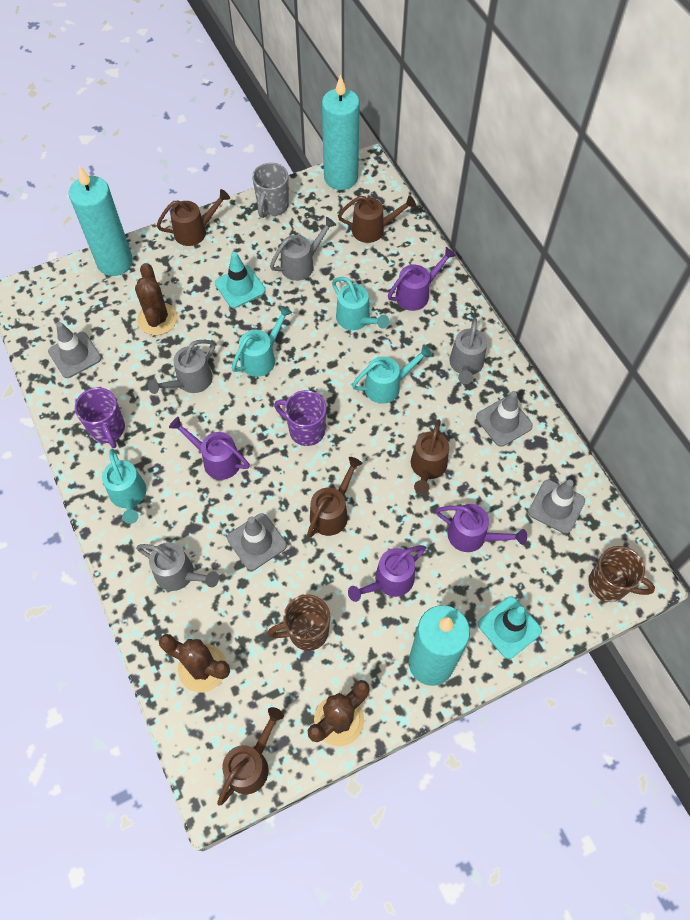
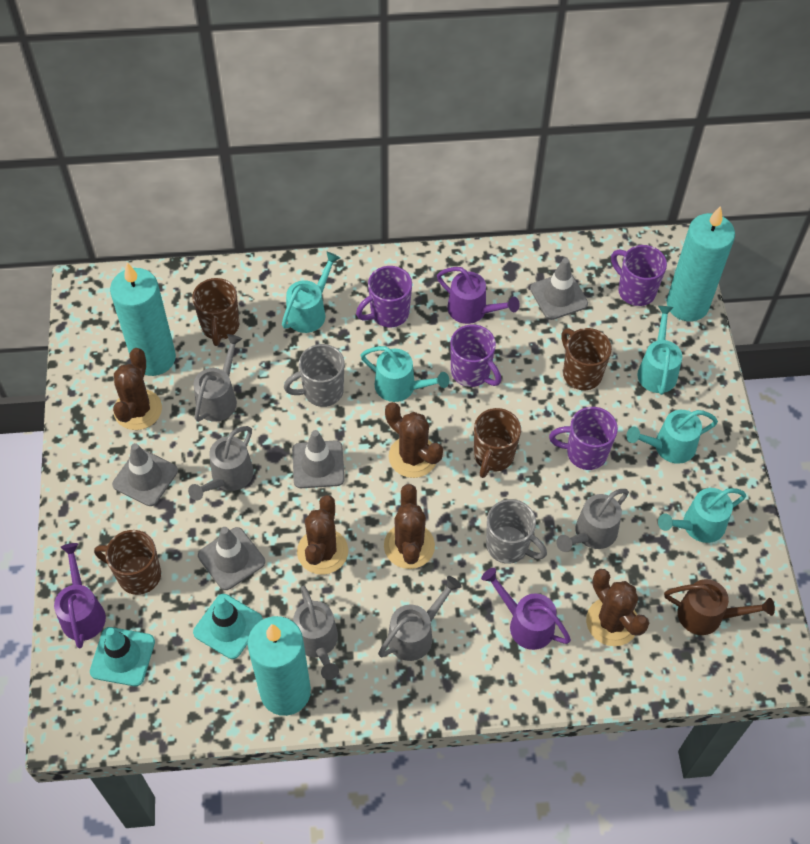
brown cactus: 3 -> 5
brown mug: 2 -> 4
brown watering can: 5 -> 1
grey mug: 1 -> 2
grey watering can: 4 -> 5
purple mug: 2 -> 4
purple watering can: 4 -> 3
turquoise watering can: 4 -> 5

